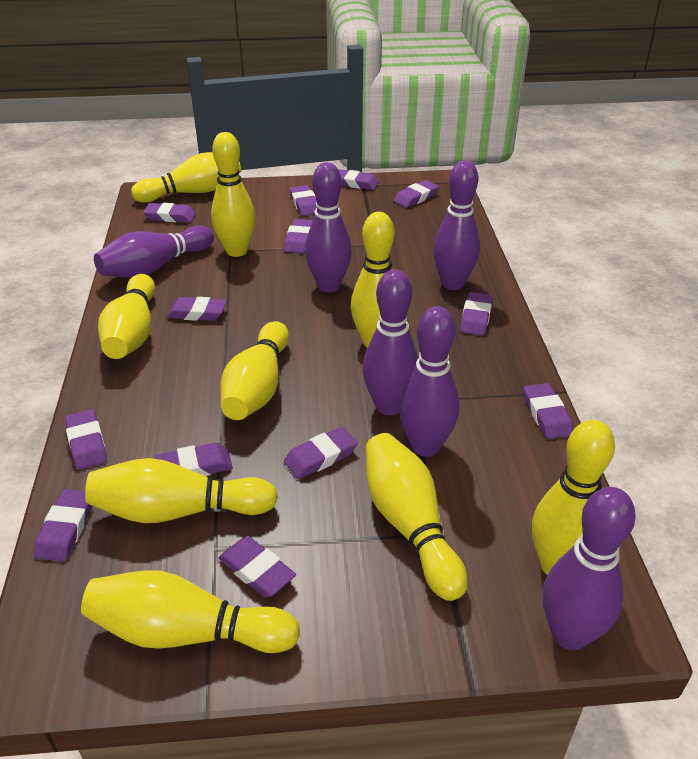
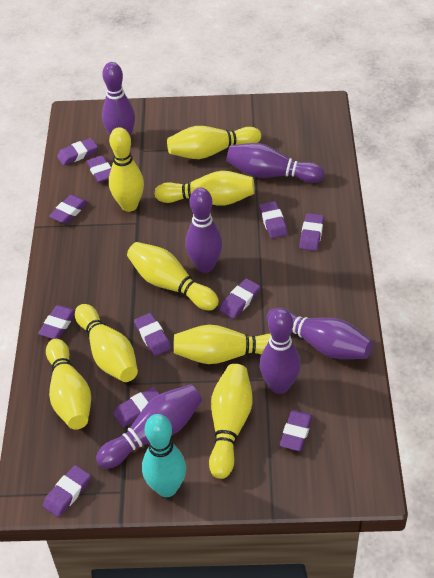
purple eraser: 13 -> 11
turquoise bowling pin: 0 -> 1
yellow bowling pin: 9 -> 8

